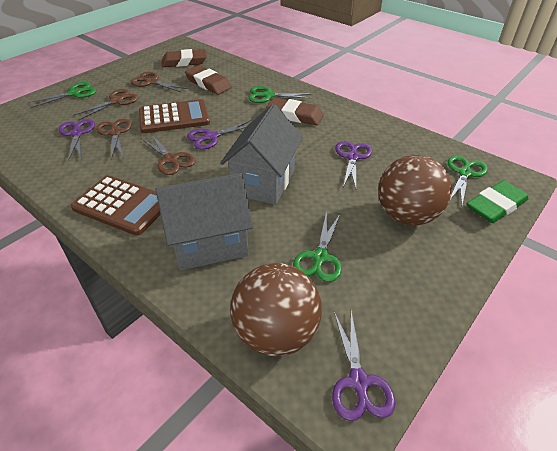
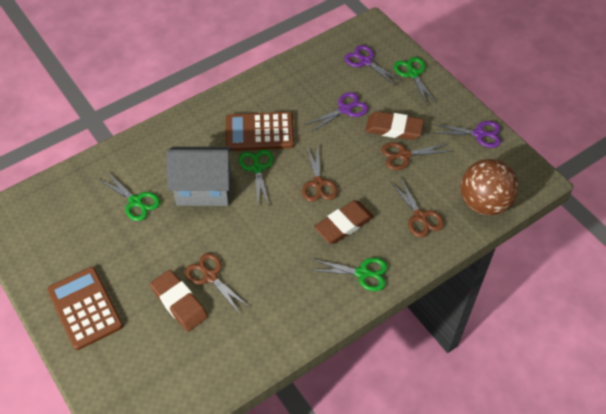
brown ball: 2 -> 1
green eraser: 1 -> 0
grey house: 2 -> 1
purple scissors: 4 -> 3

